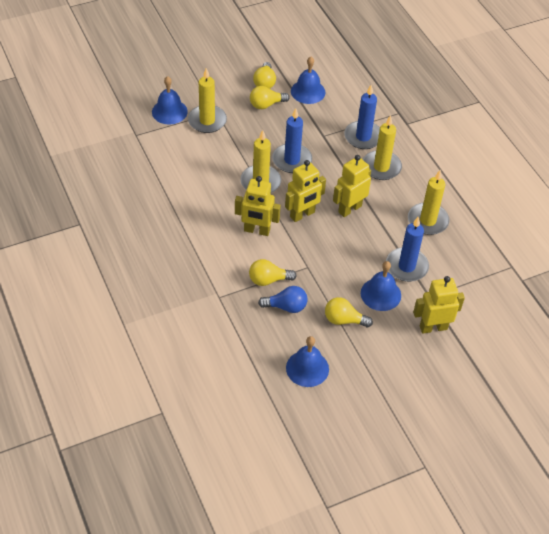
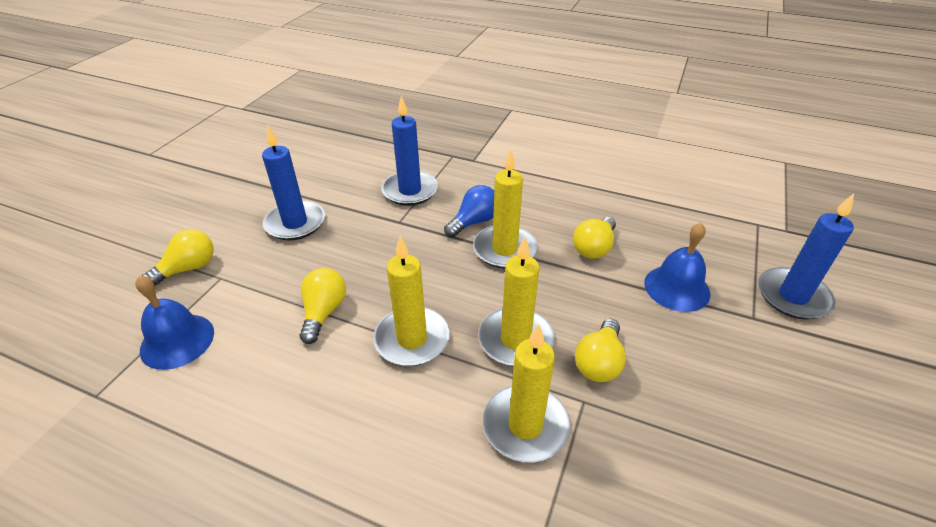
blue bell: 4 -> 2
yellow robot: 4 -> 0

